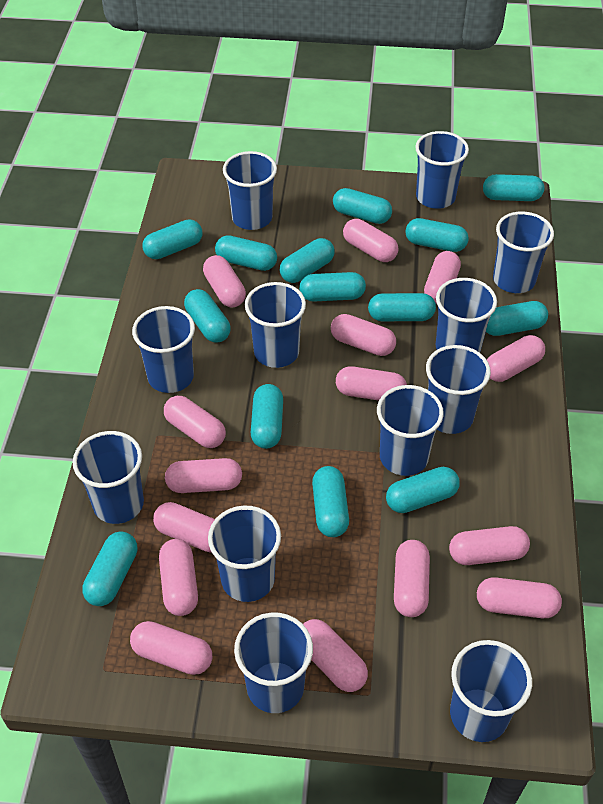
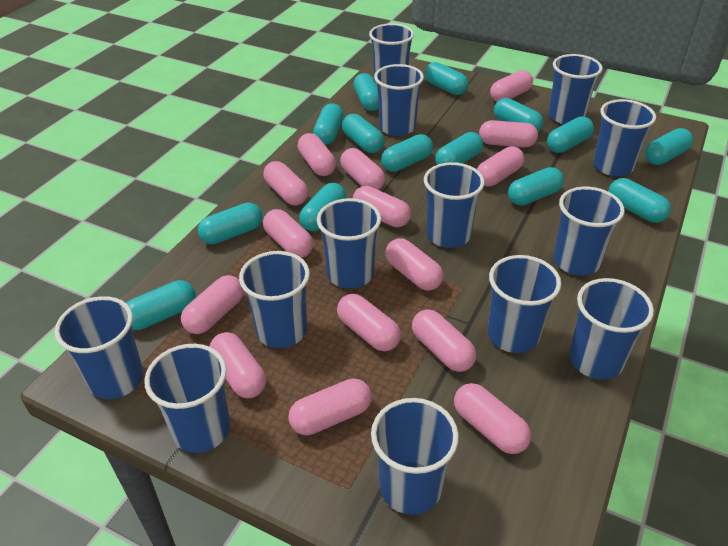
blue cup: 12 -> 13

